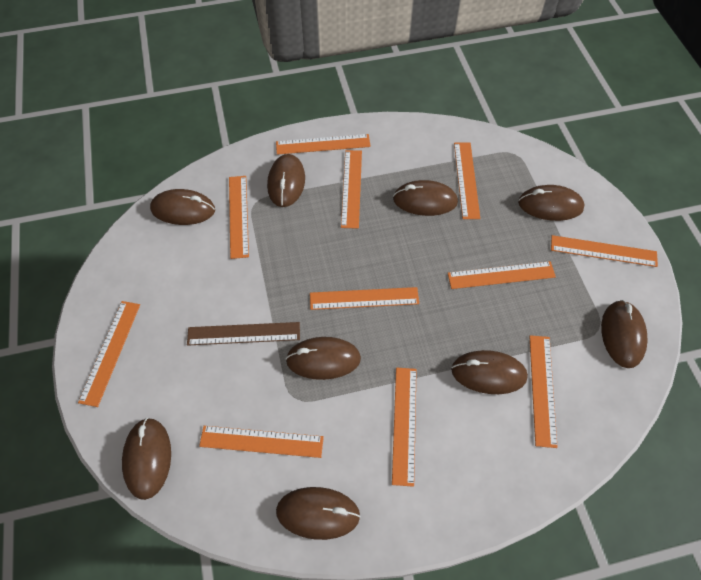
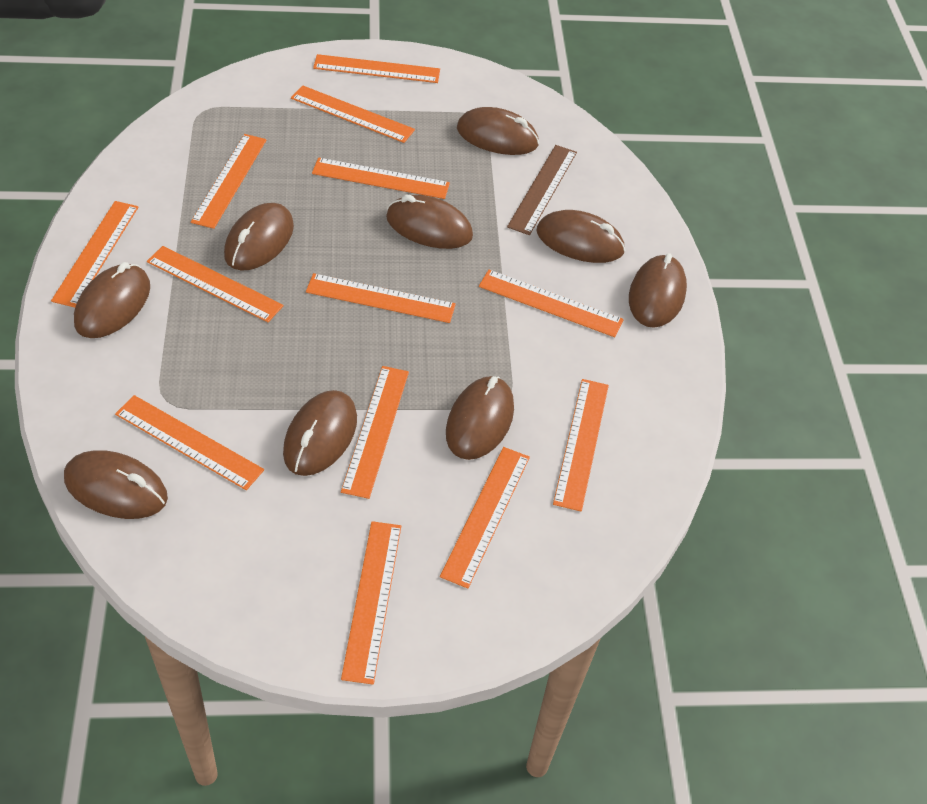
orange ruler: 11 -> 13

